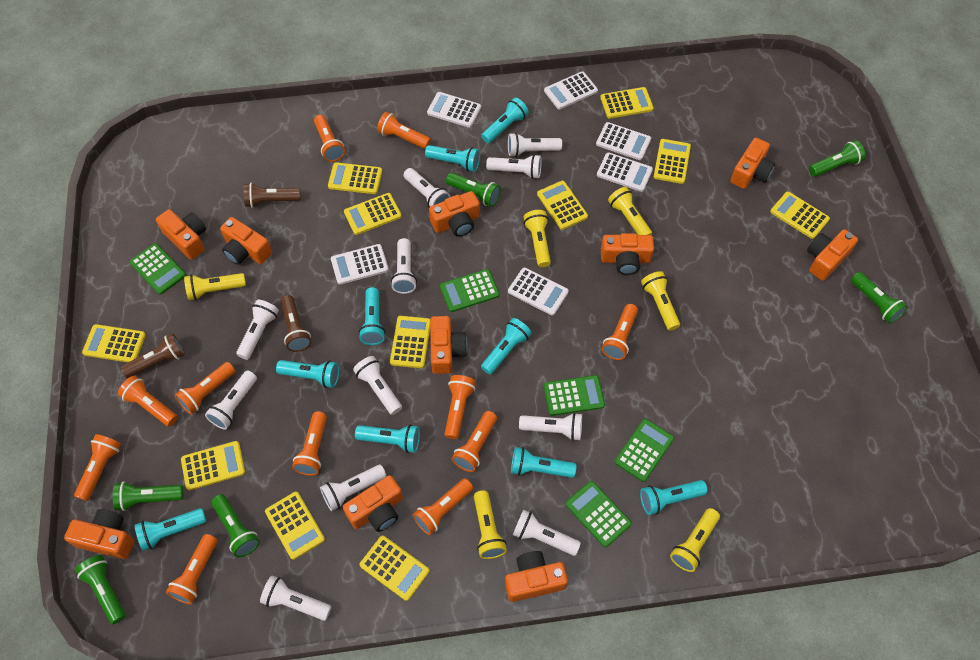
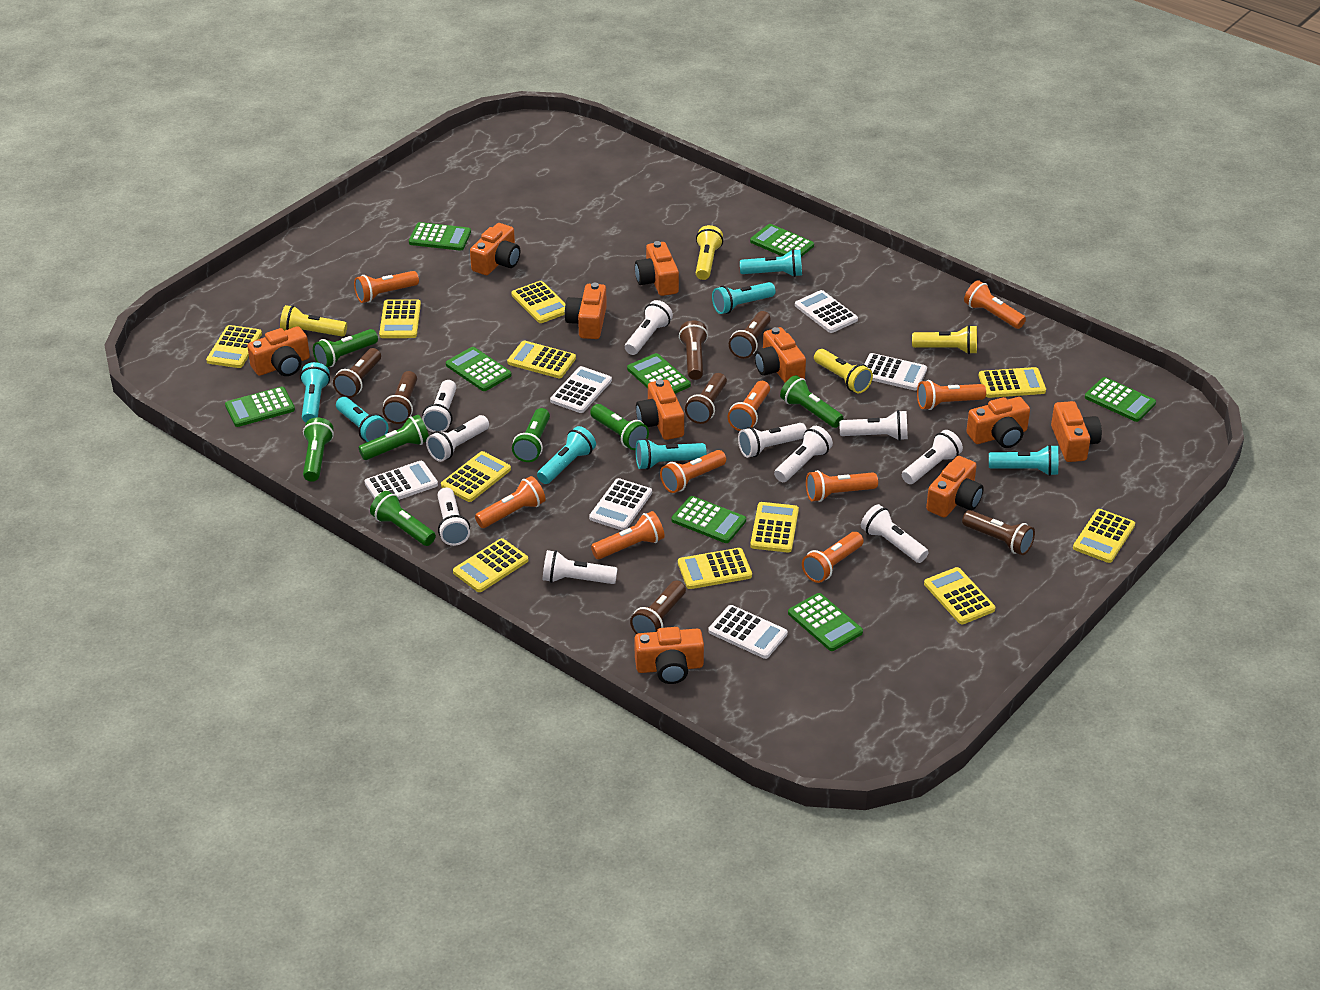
brown flashlight: 3 -> 7
green calculator: 5 -> 8
green flashlight: 6 -> 7
orange flashlight: 11 -> 9
turquoise flashlight: 9 -> 7
white flashlight: 11 -> 10
yellow flashlight: 6 -> 4

